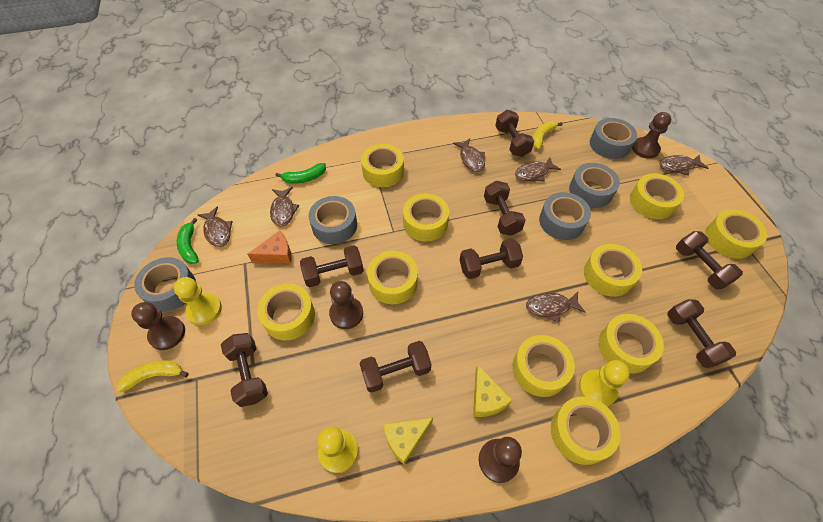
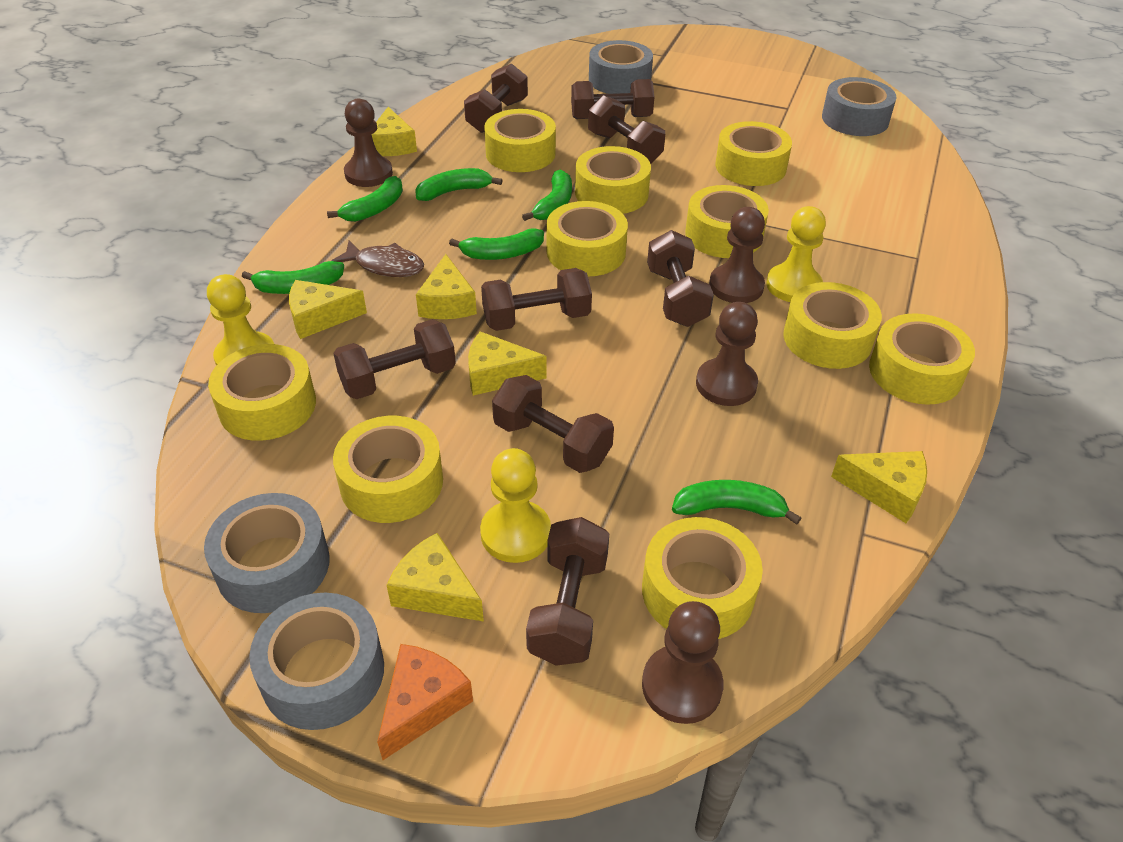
brown fish: 6 -> 1
green banana: 2 -> 6
grey tape: 5 -> 4
yellow banana: 2 -> 0
yellow cheese: 2 -> 6

